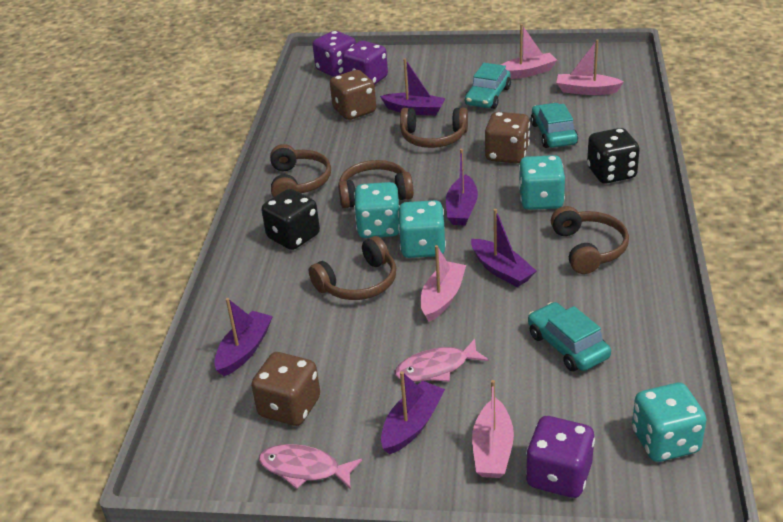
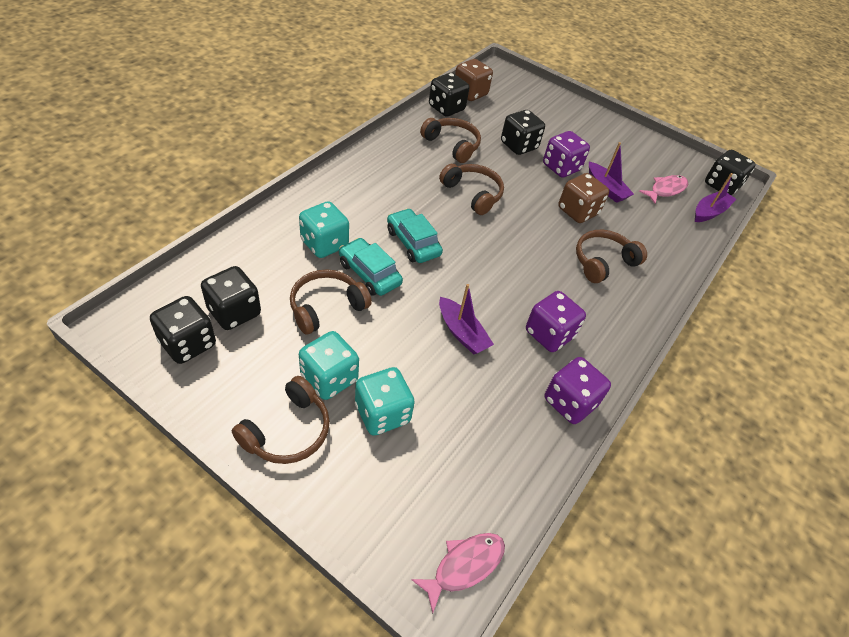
black dice: 2 -> 5
brown dice: 3 -> 2
pink boat: 4 -> 0
purple boat: 5 -> 3
turquoise car: 3 -> 2
turquoise dice: 4 -> 3

